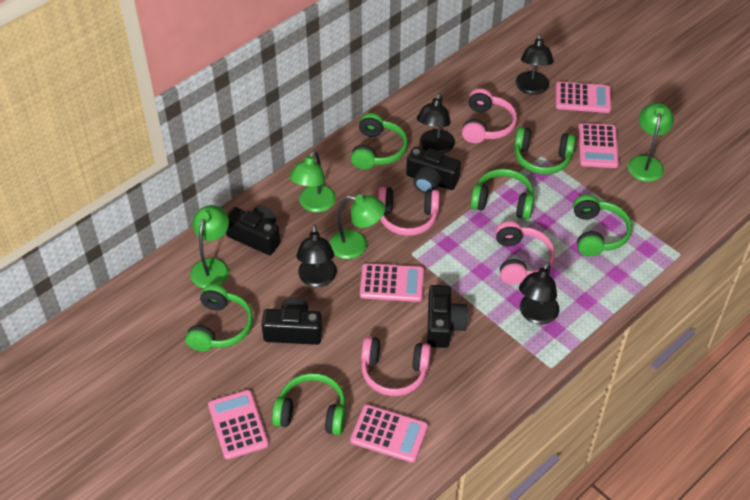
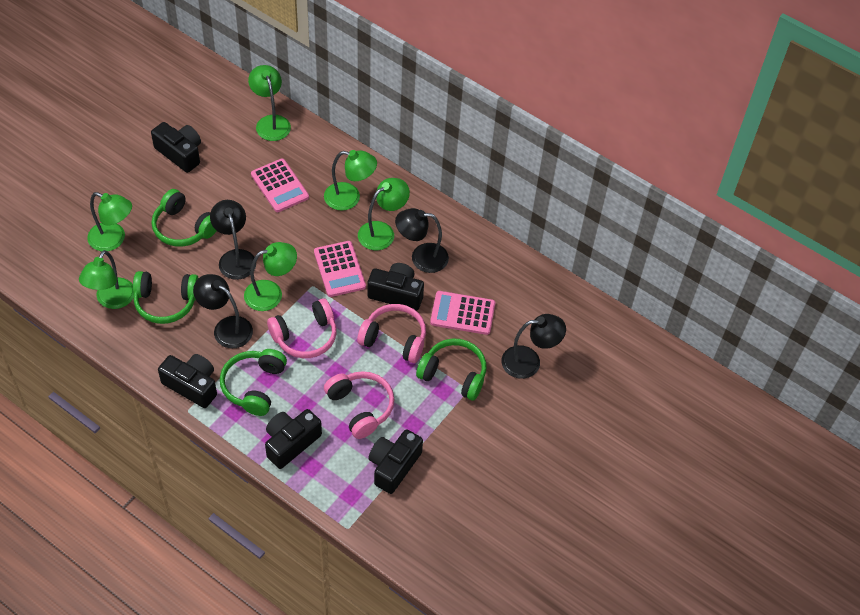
black camera: 4 -> 5
green headphones: 6 -> 4
green lamp: 4 -> 6
pink calculator: 5 -> 3
pink headphones: 4 -> 3

